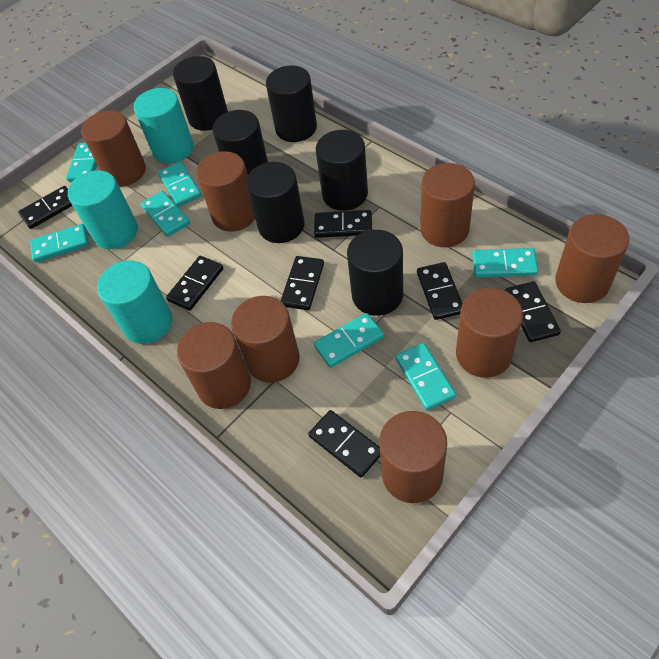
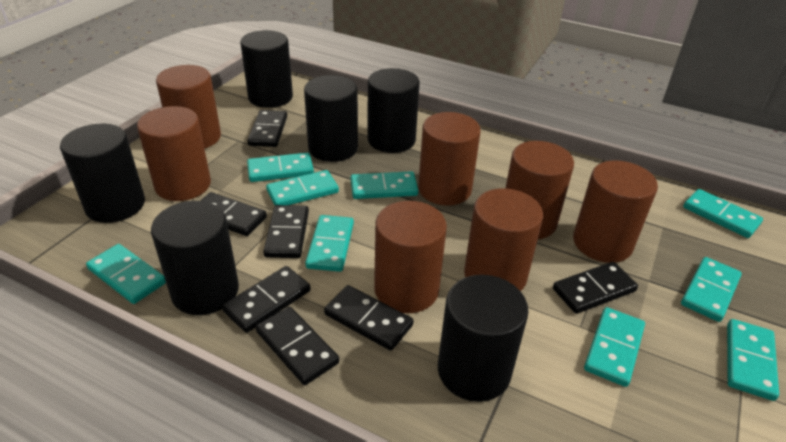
brown cylinder: 8 -> 7
turquoise cylinder: 3 -> 0
turquoise domino: 7 -> 9

